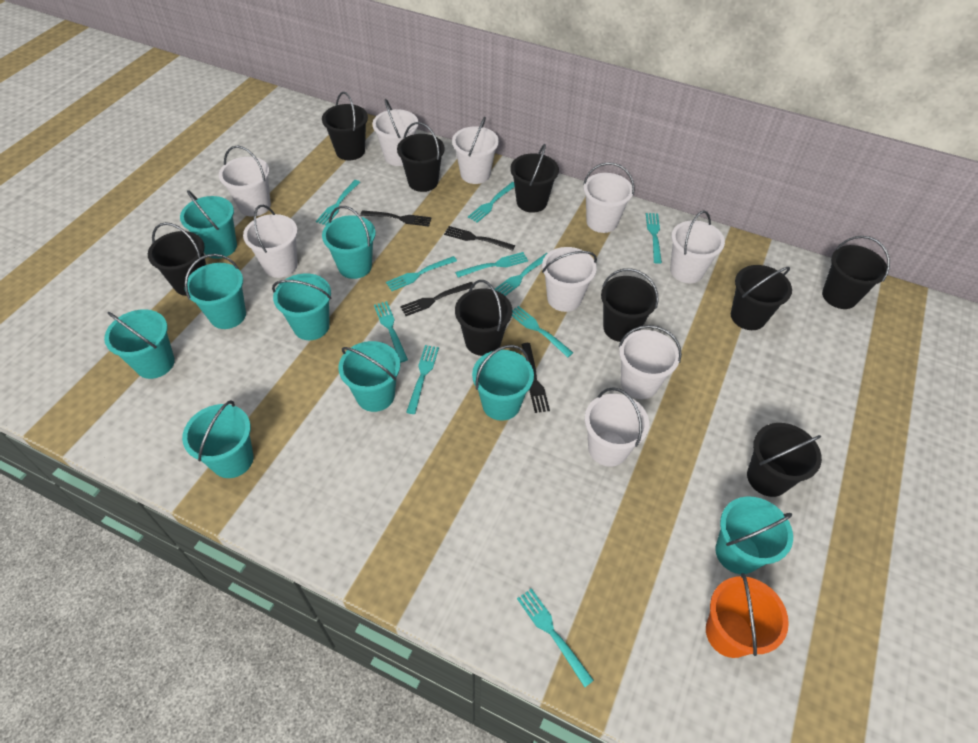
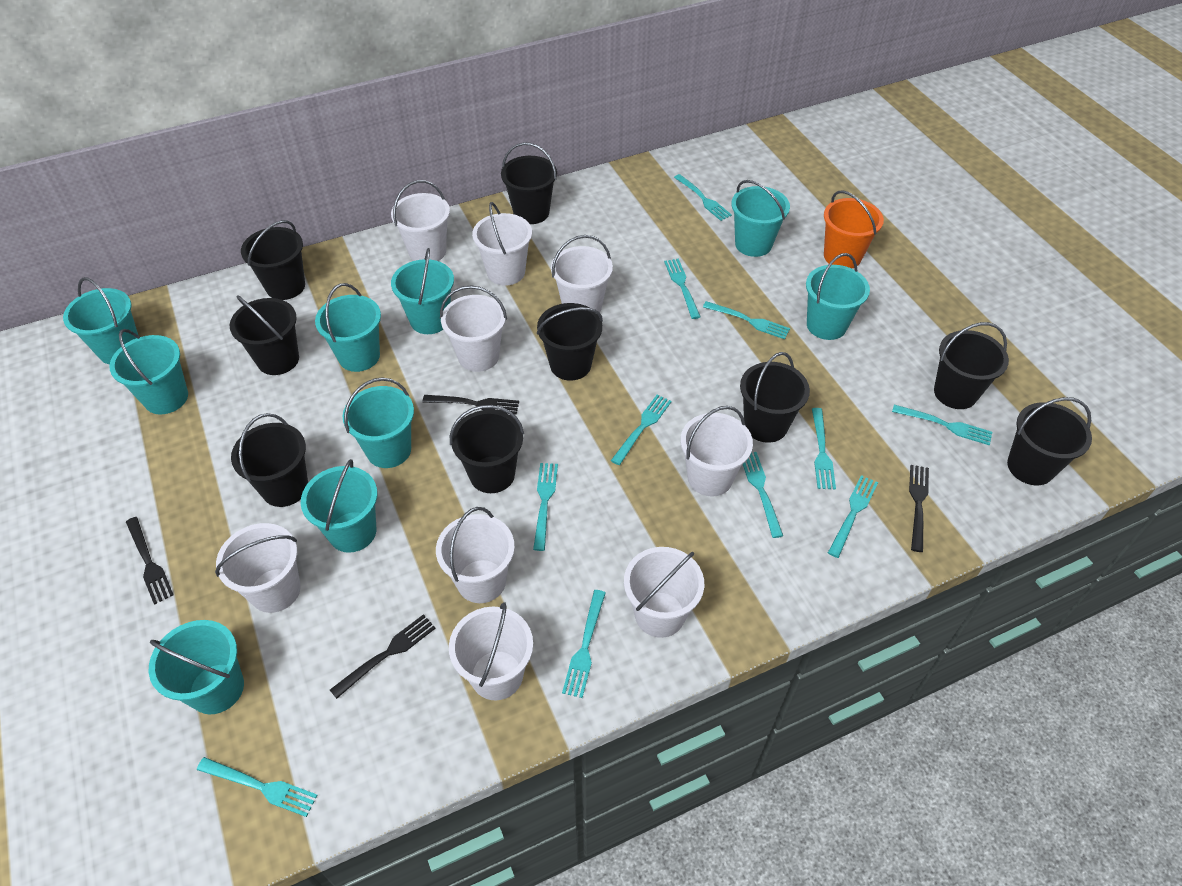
turquoise fork: 10 -> 11

